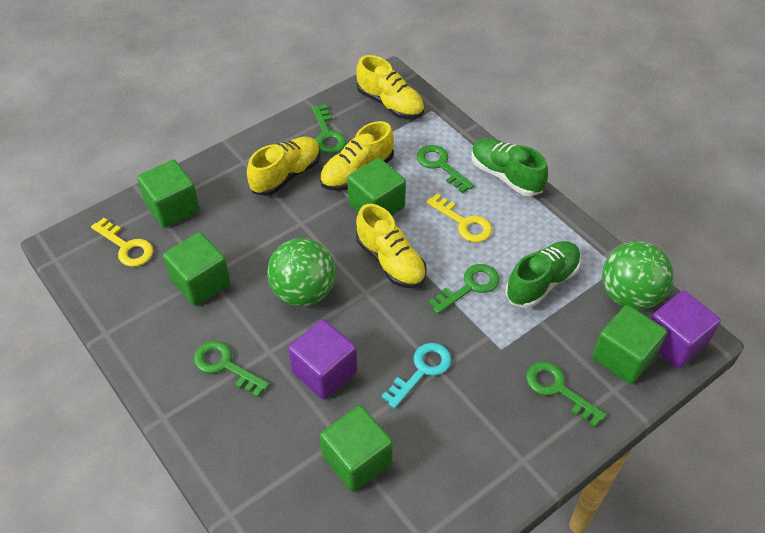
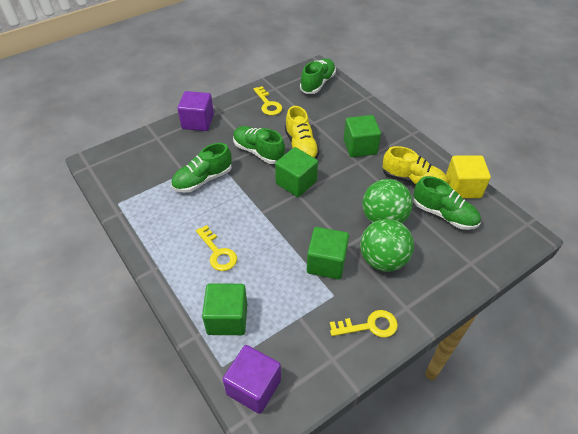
green cube: 5 -> 4
green key: 5 -> 0
green shoe: 2 -> 4
turquoise key: 1 -> 0
yellow cube: 0 -> 1
yellow key: 2 -> 3
yellow shoe: 4 -> 2

